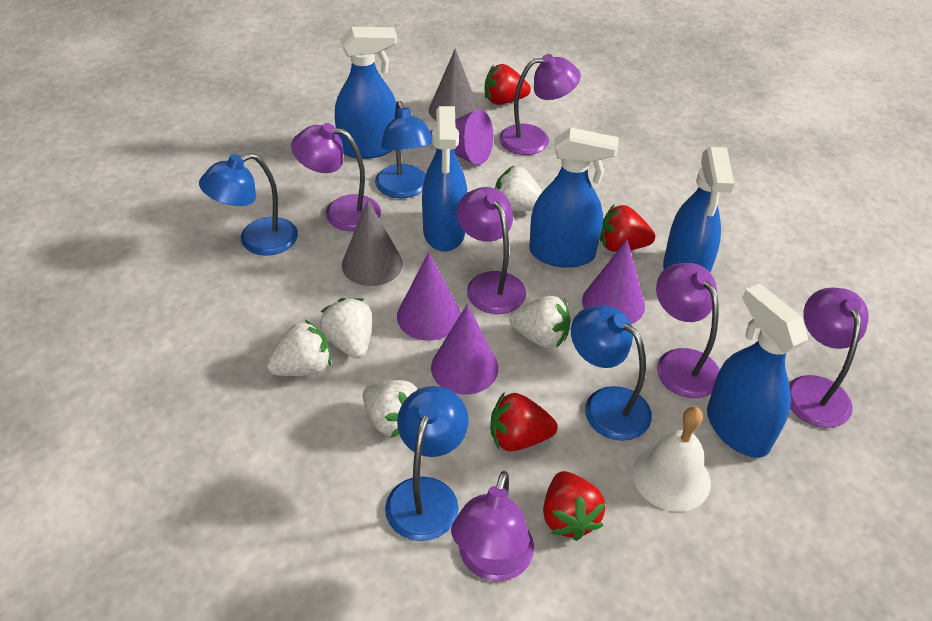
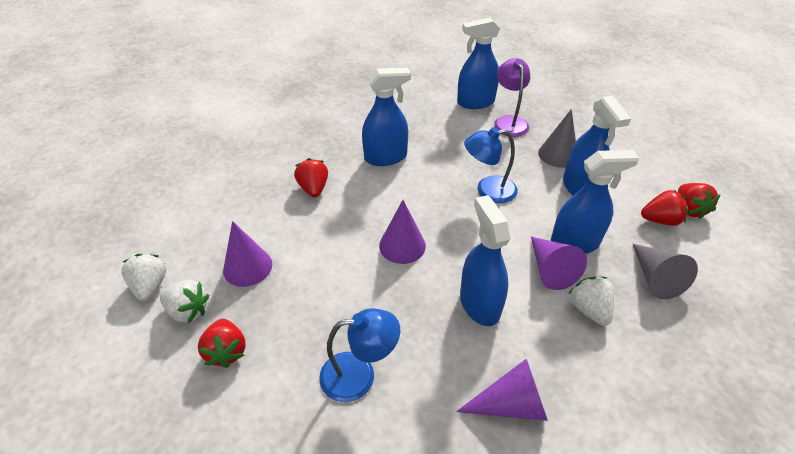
blue lamp: 4 -> 2
purple lamp: 6 -> 1
white bell: 1 -> 0
white strawberry: 5 -> 3

